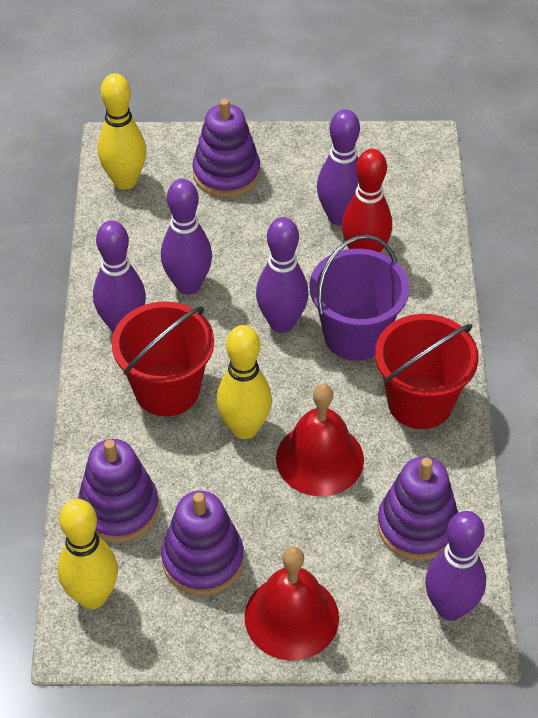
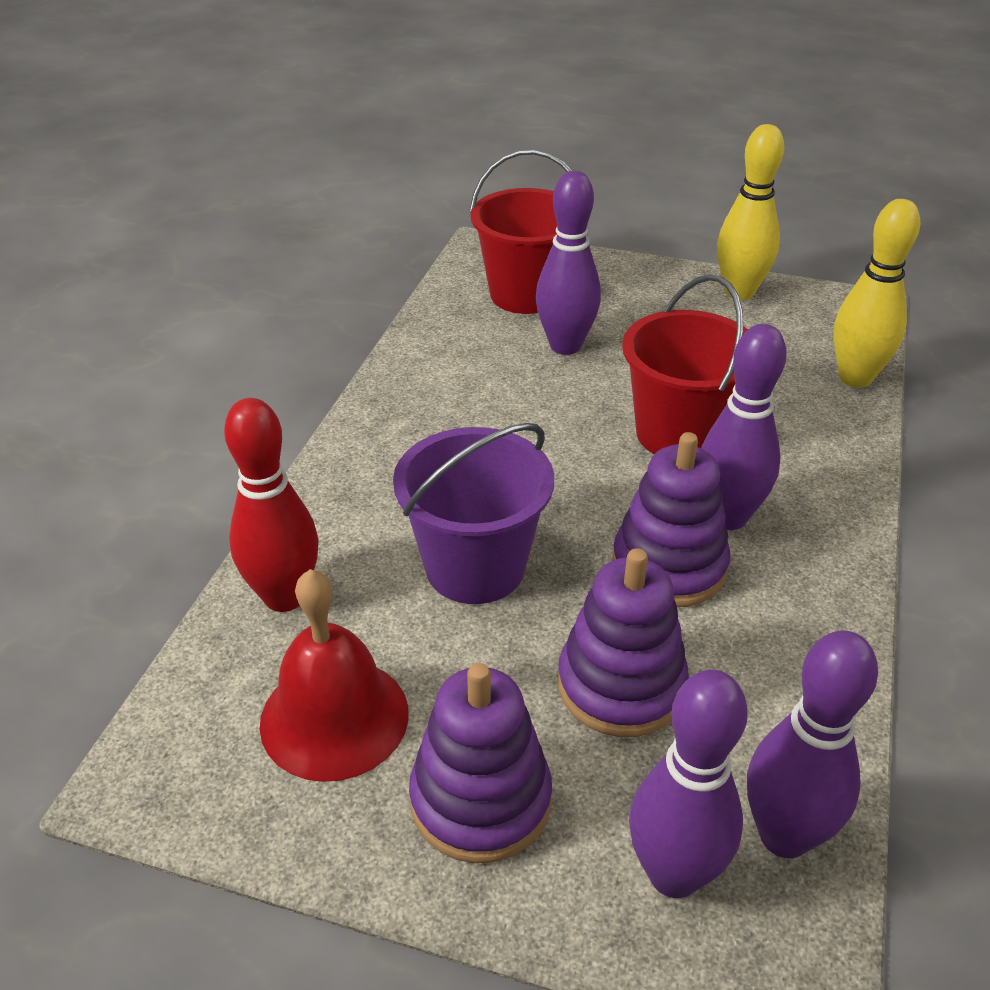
purple bowling pin: 5 -> 4
purple stacking toy: 4 -> 3
red bell: 2 -> 1
yellow bowling pin: 3 -> 2

